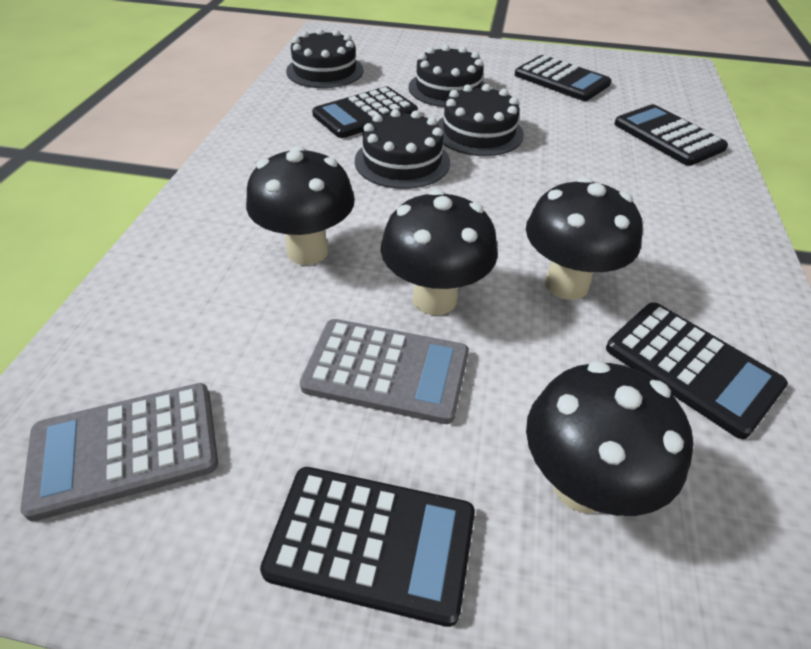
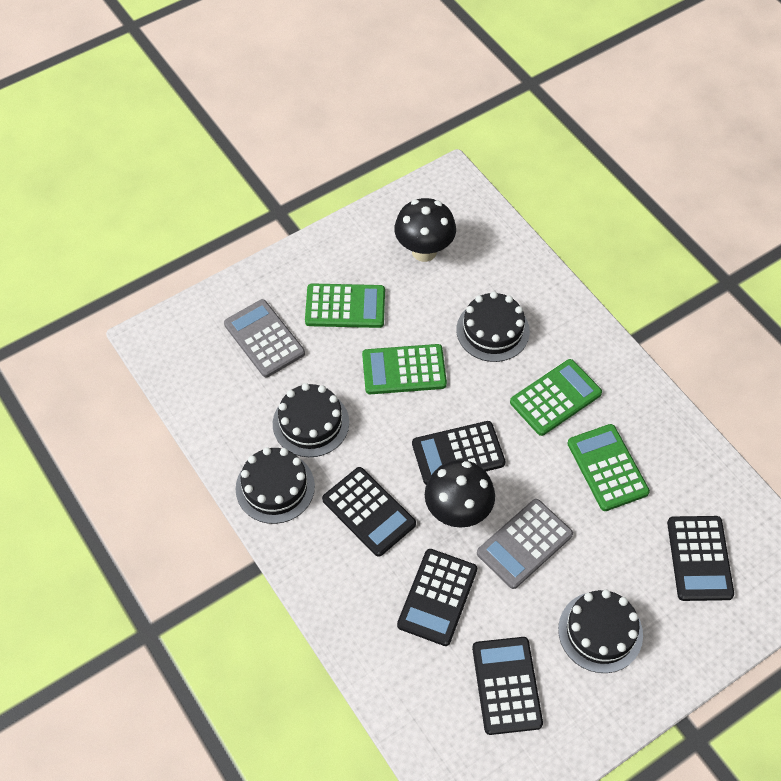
black mushroom: 4 -> 2
green calculator: 0 -> 4

